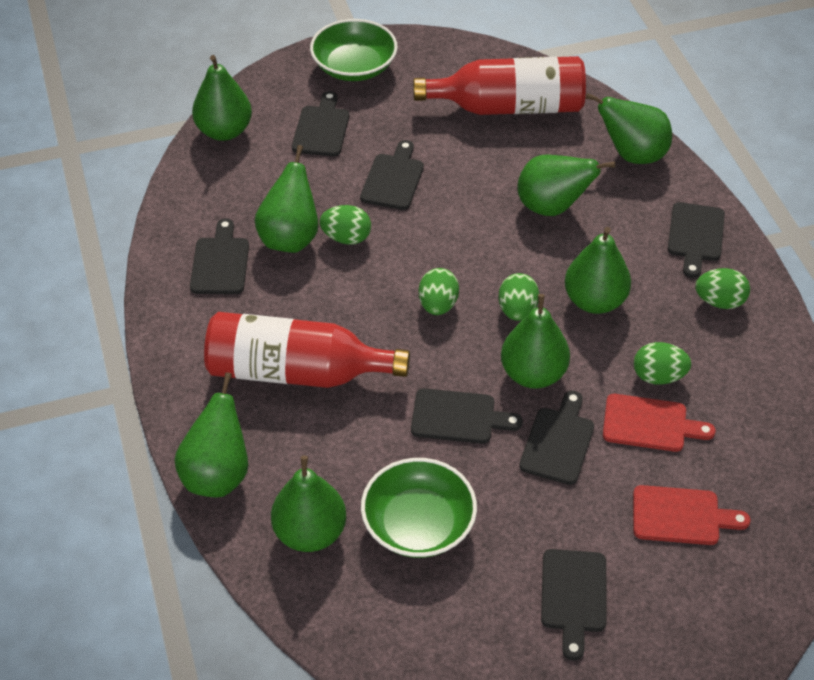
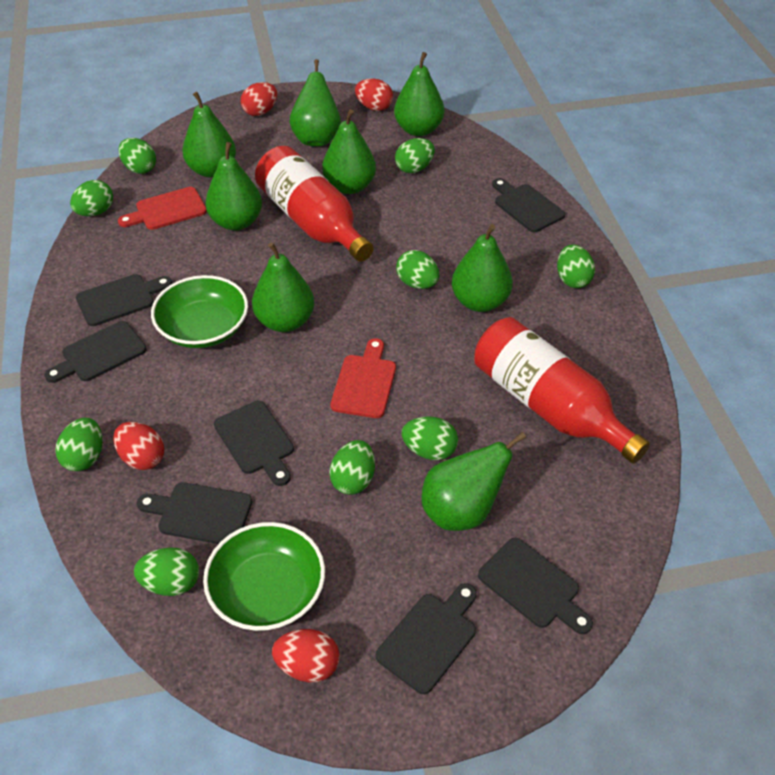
green egg: 5 -> 9
red egg: 0 -> 4

